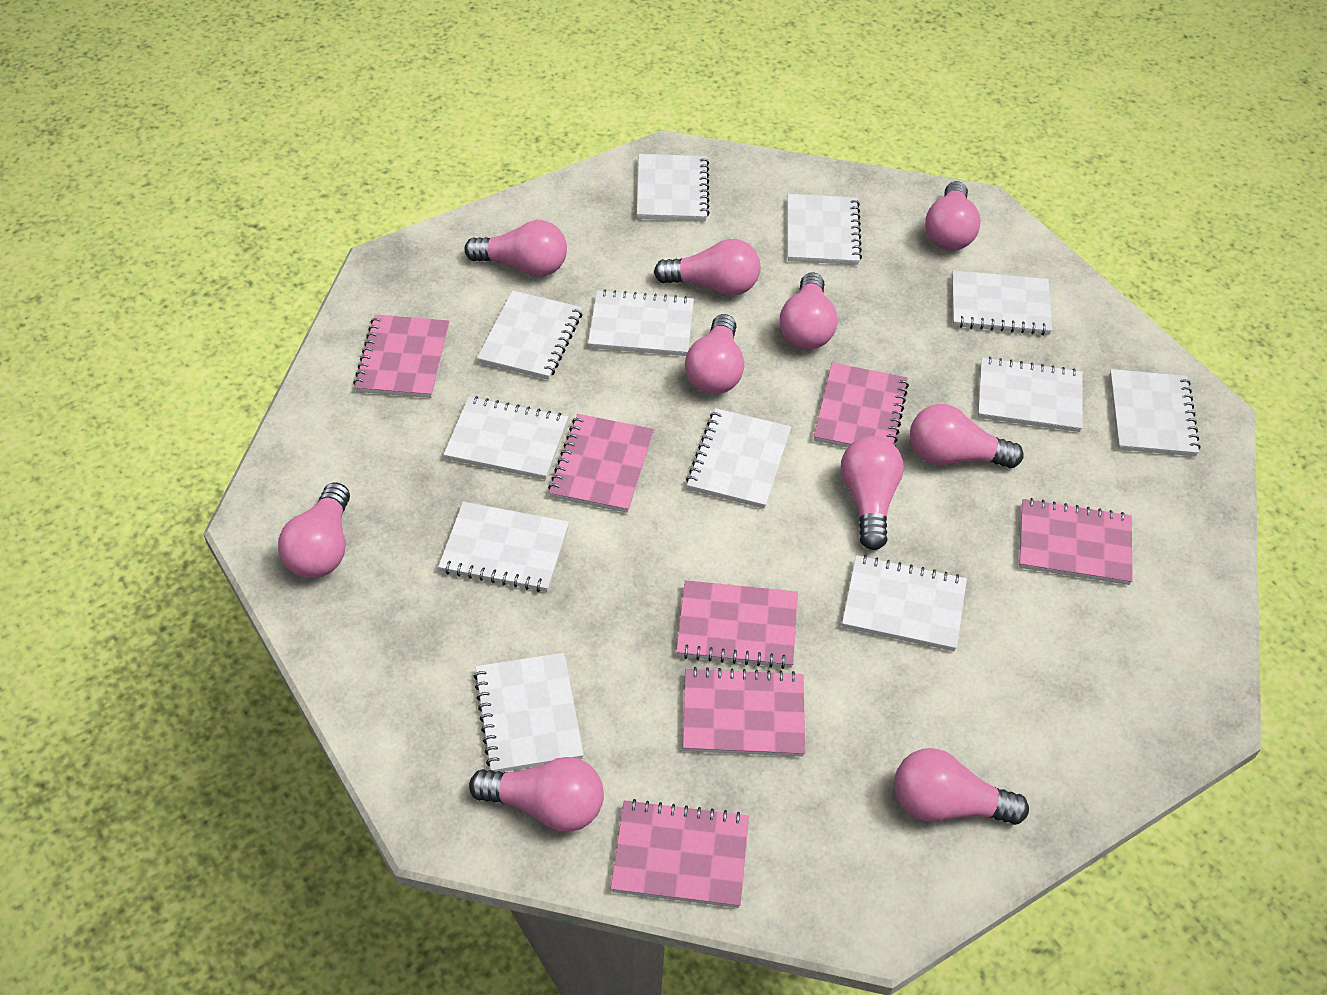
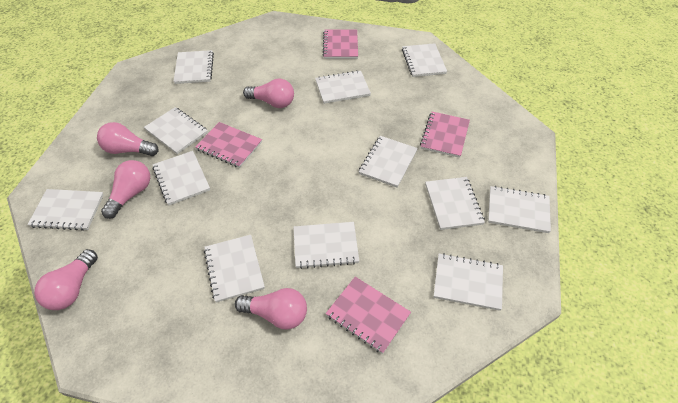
pink light bulb: 10 -> 5
pink notebook: 7 -> 4

